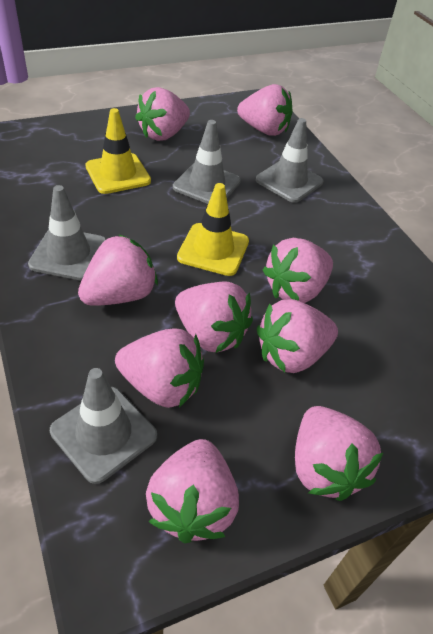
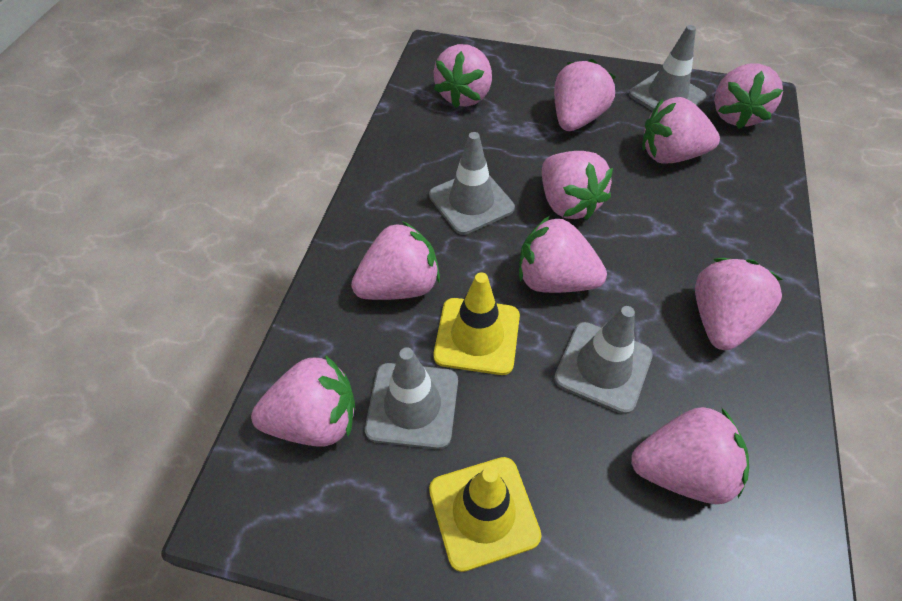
pink strawberry: 9 -> 10

